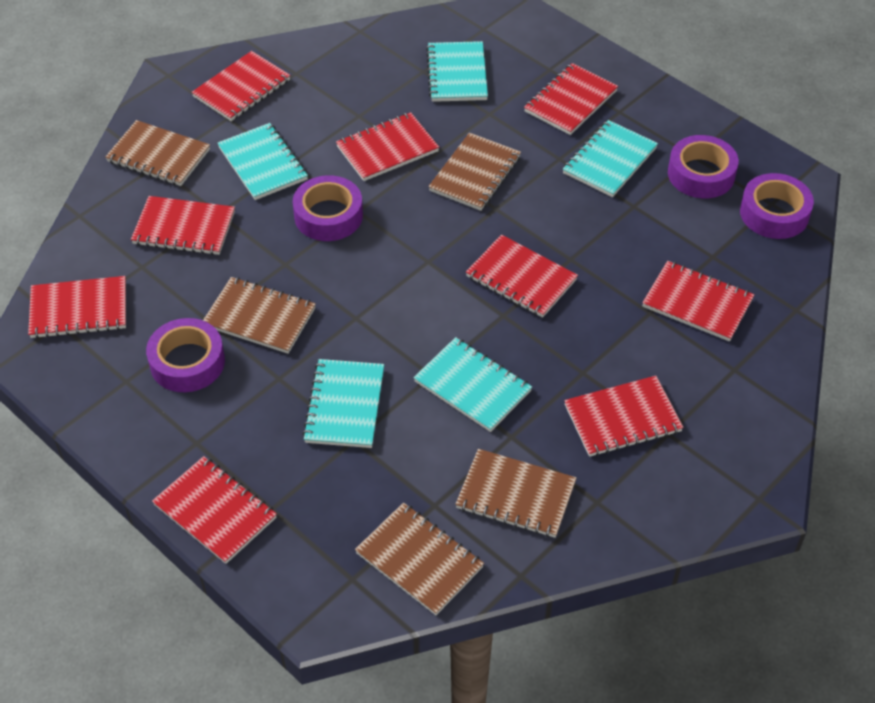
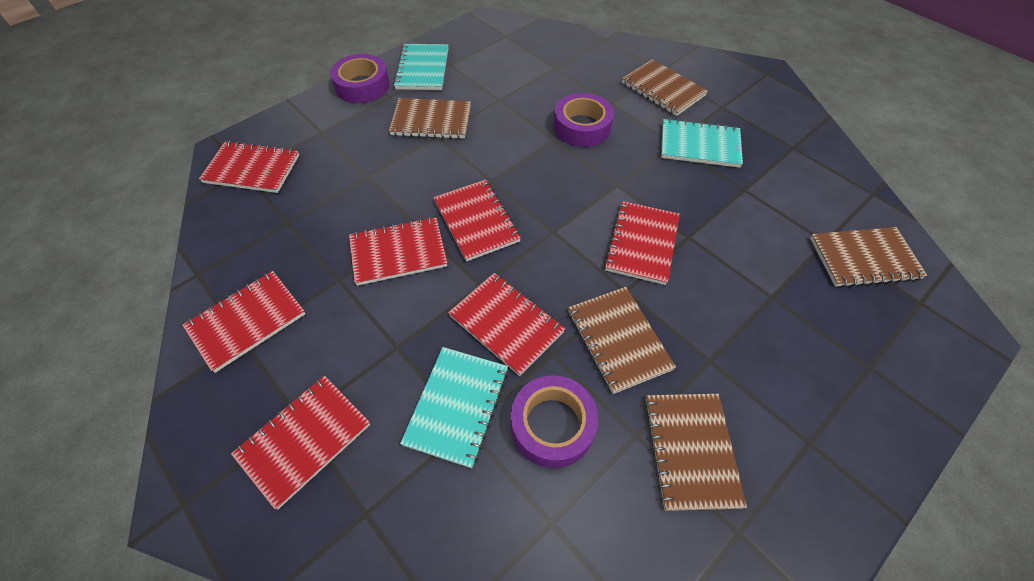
purple tape: 4 -> 3
red notebook: 9 -> 7
turquoise notebook: 5 -> 3

